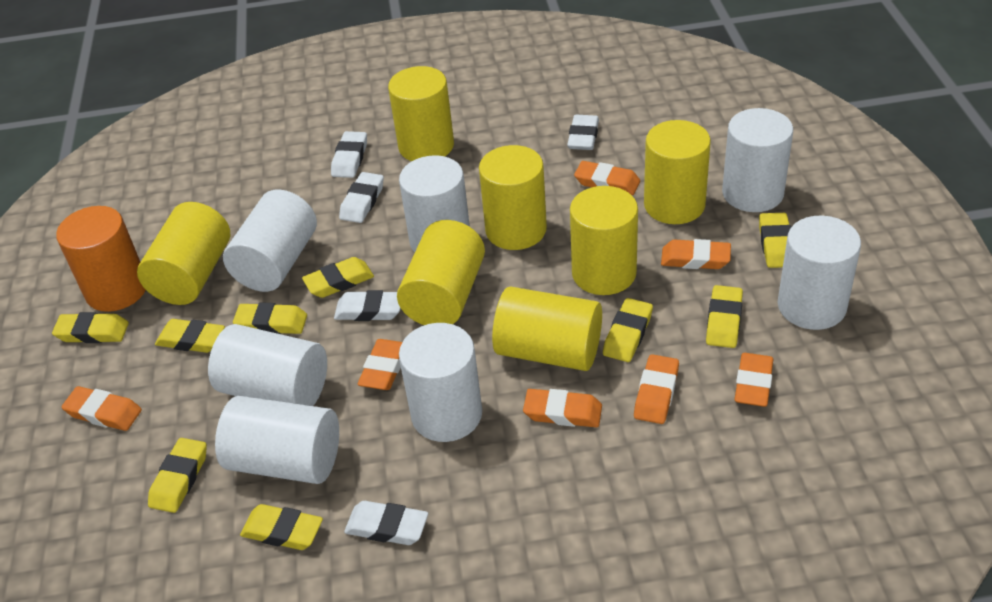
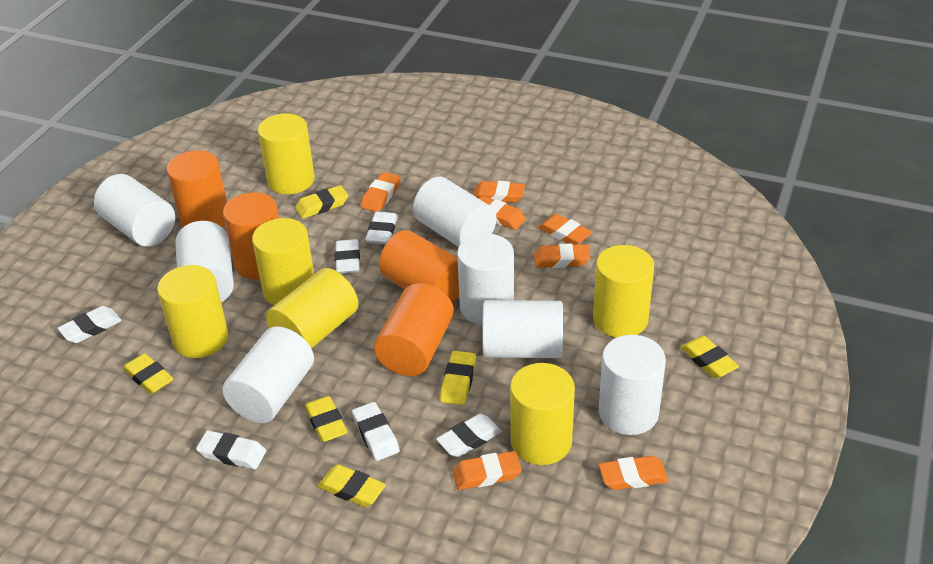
orange cylinder: 1 -> 4
white eraser: 5 -> 6
yellow cylinder: 7 -> 6
yellow eraser: 9 -> 6

